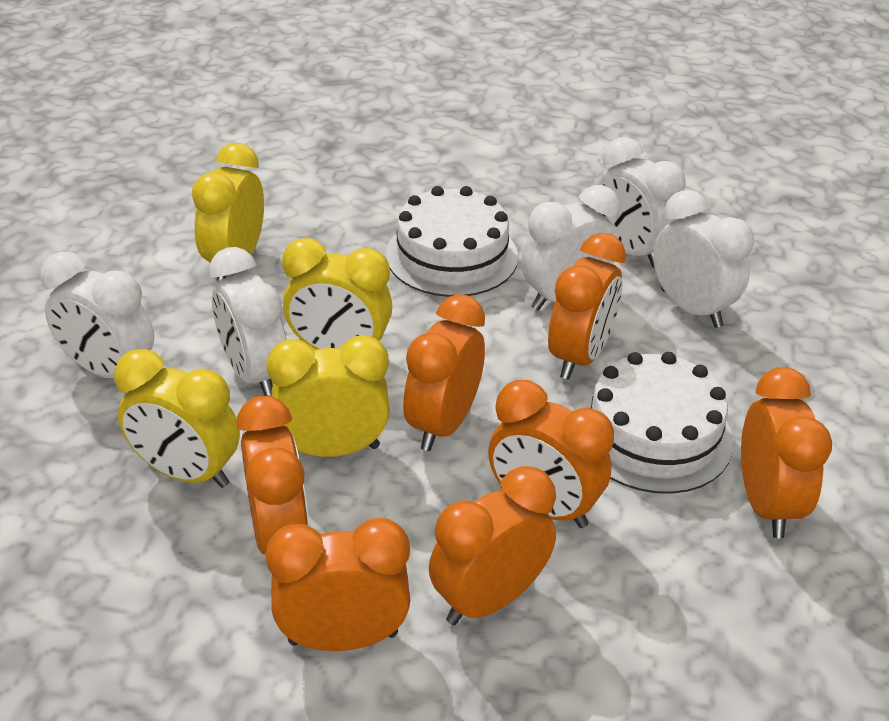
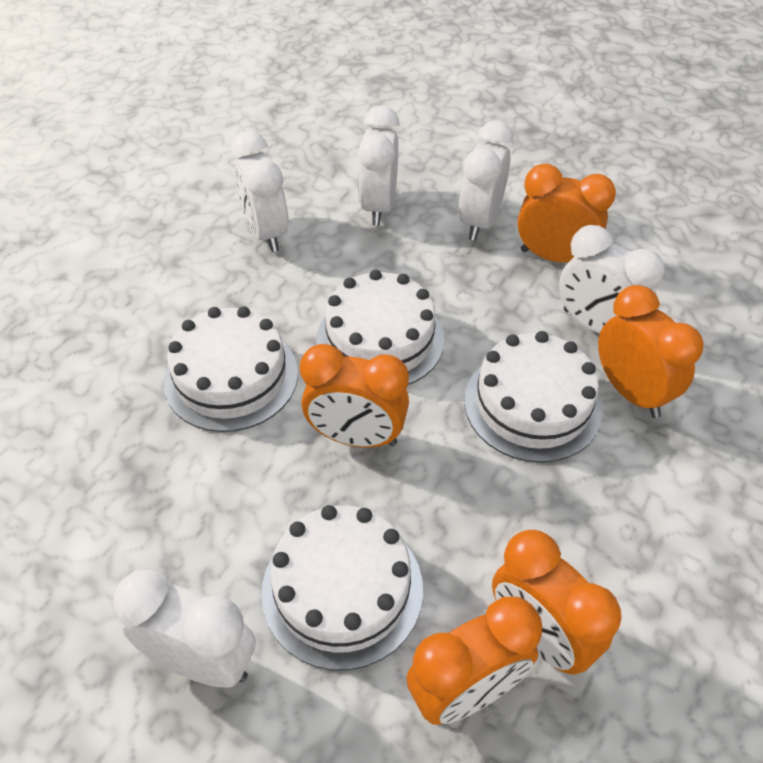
orange clock: 7 -> 5
white cake: 2 -> 4
yellow clock: 4 -> 0

